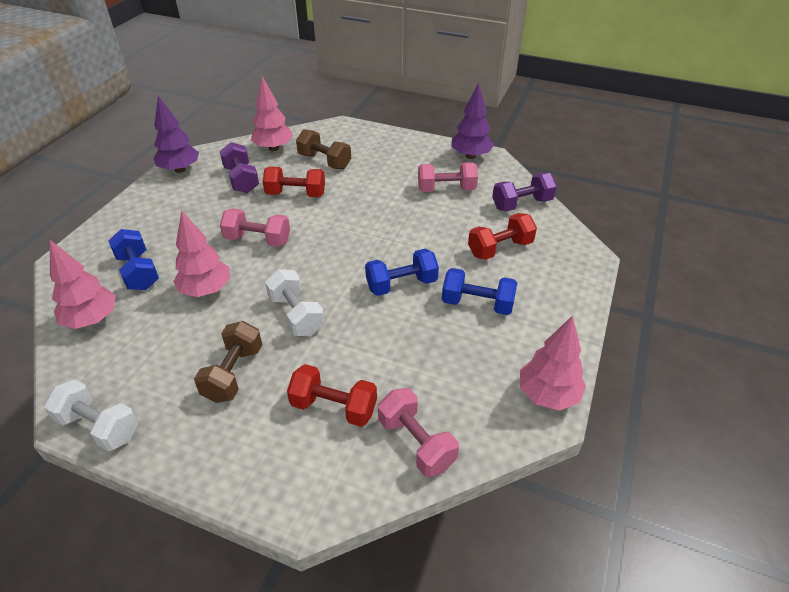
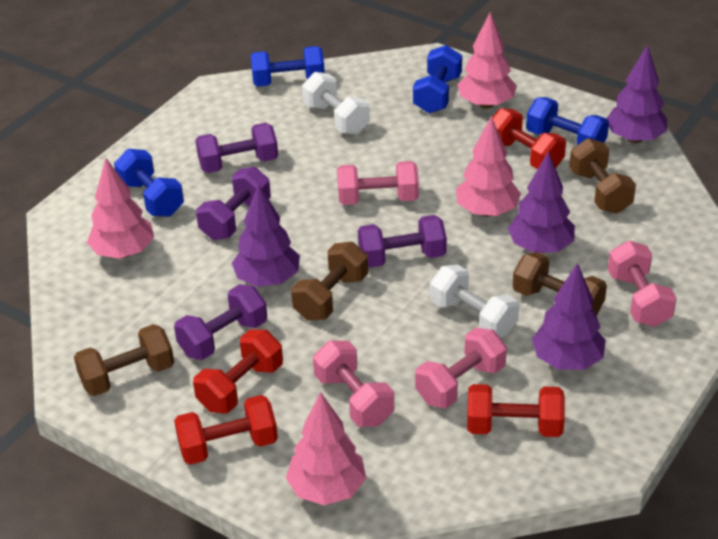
blue dumbbell: 3 -> 4
brown dumbbell: 2 -> 4
pink dumbbell: 3 -> 4
purple dumbbell: 2 -> 4
purple tree: 2 -> 4
red dumbbell: 3 -> 4

